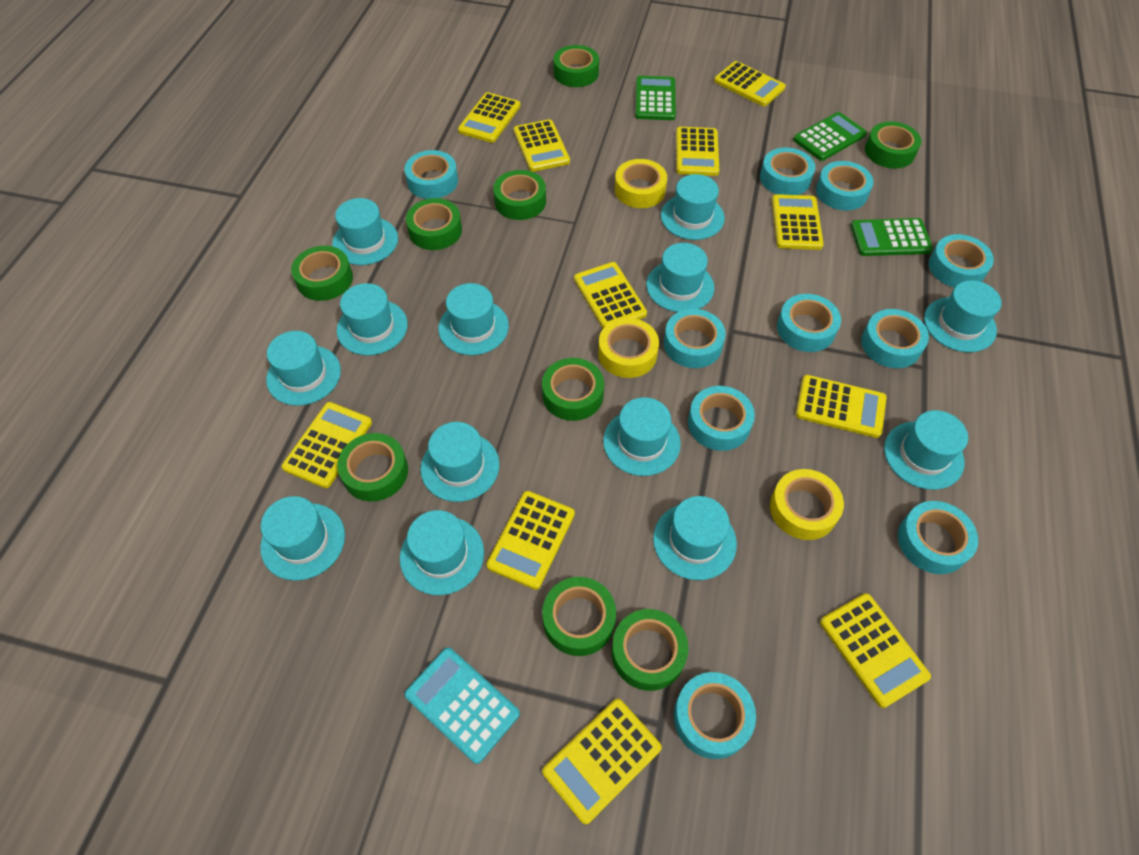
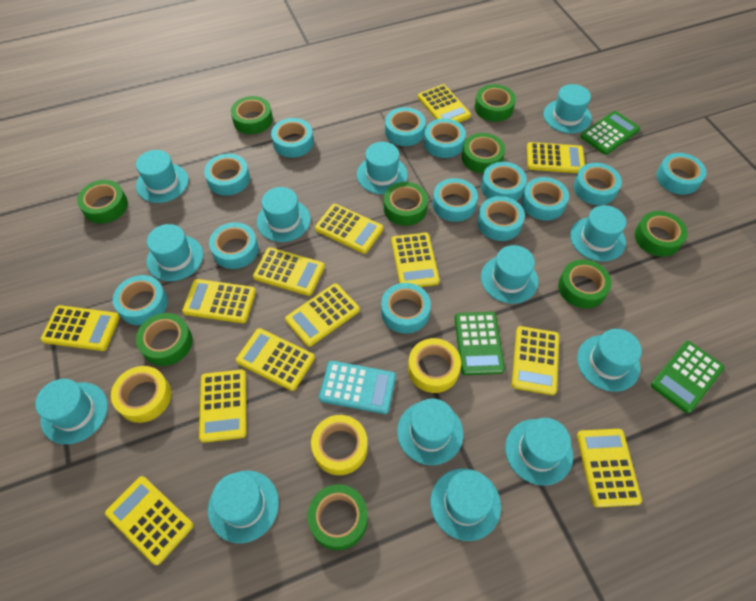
turquoise tape: 10 -> 13
yellow calculator: 11 -> 13

